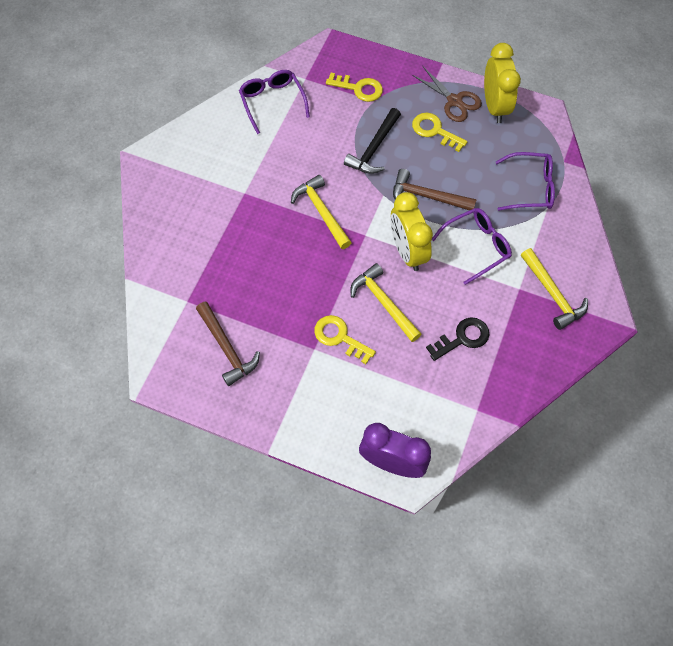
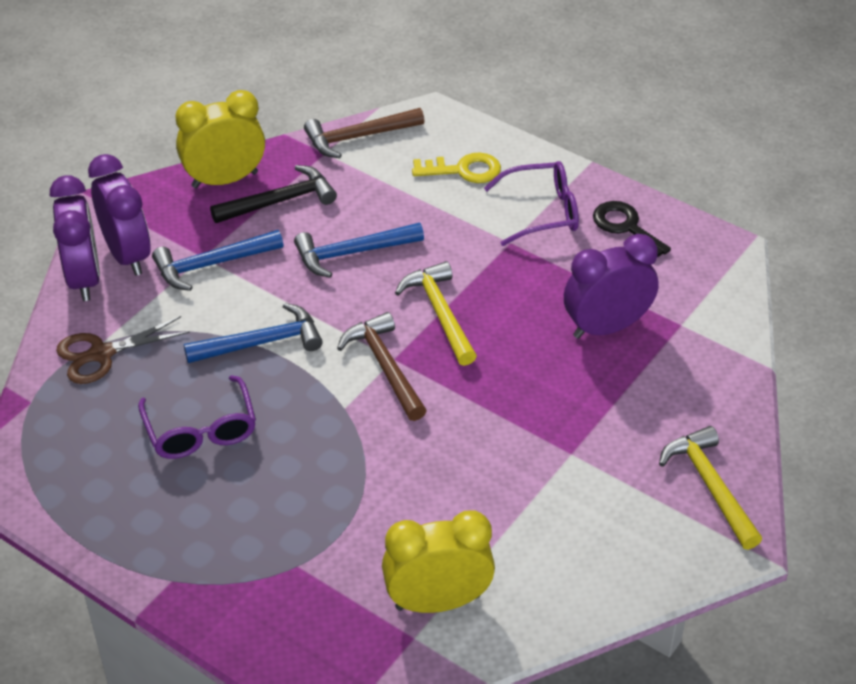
blue hammer: 0 -> 3
purple clock: 1 -> 3
purple glasses: 3 -> 2
yellow hammer: 3 -> 2
yellow key: 3 -> 1

